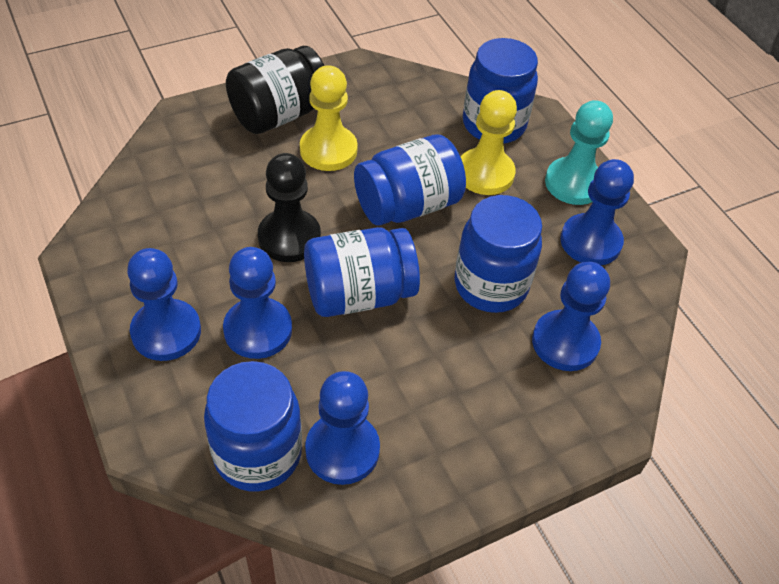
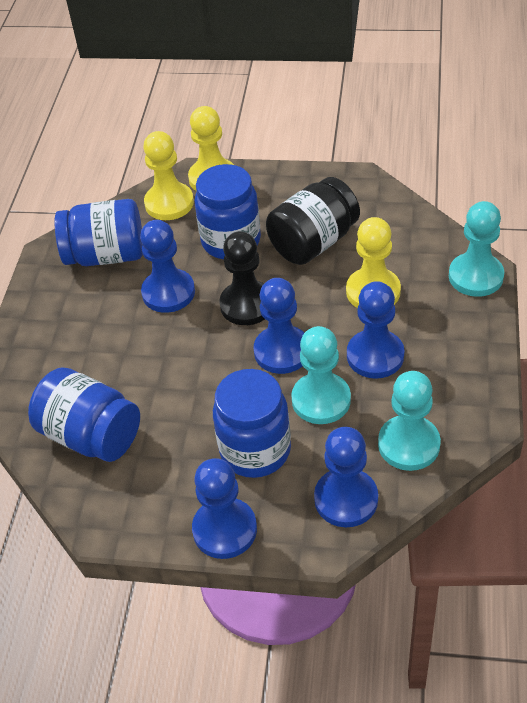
blue jar: 5 -> 4
turquoise pawn: 1 -> 3
yellow pawn: 2 -> 3

